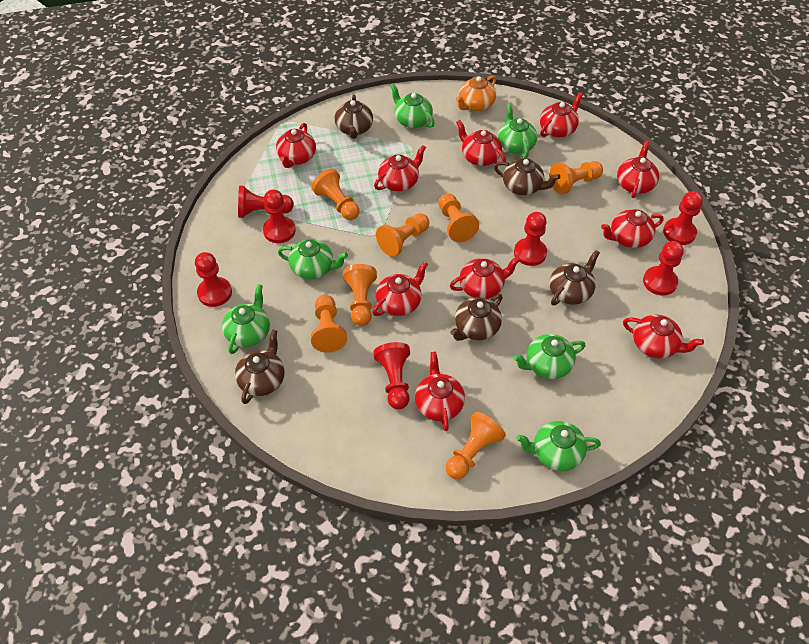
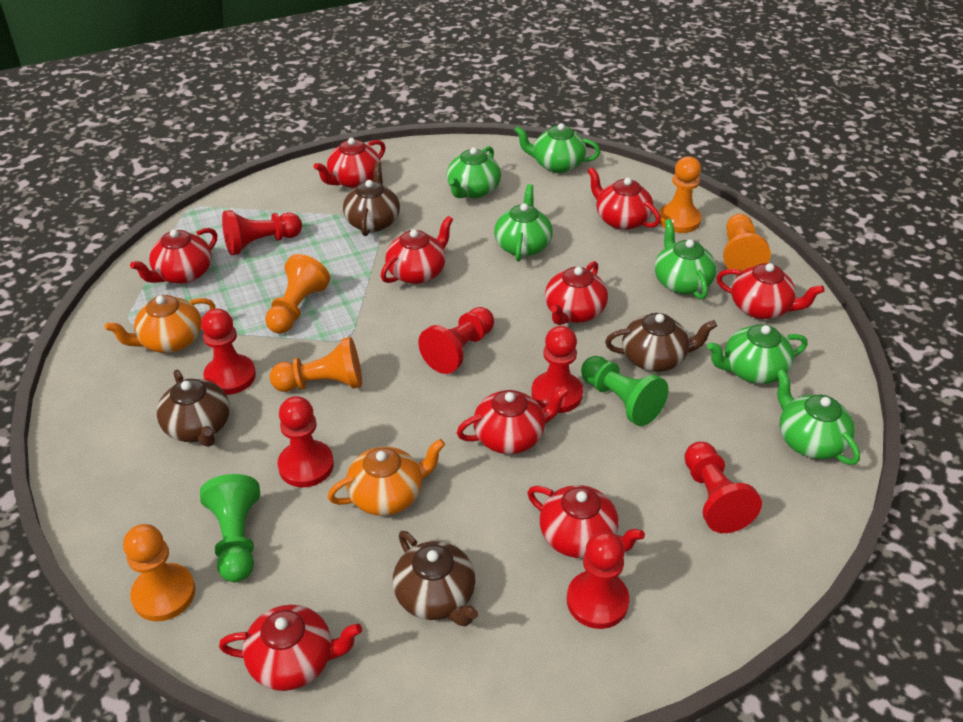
brown teapot: 5 -> 4
green pawn: 0 -> 2
orange pawn: 7 -> 5
orange teapot: 1 -> 2
red teapot: 10 -> 9

